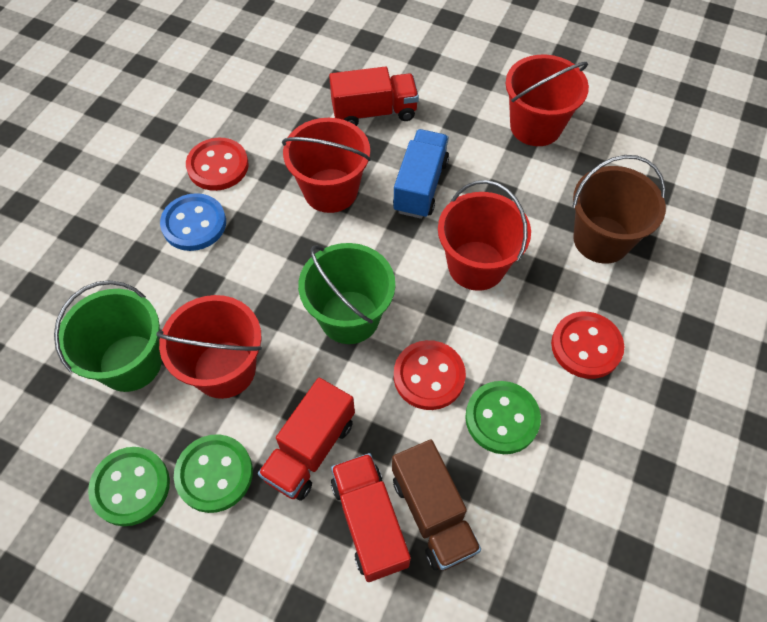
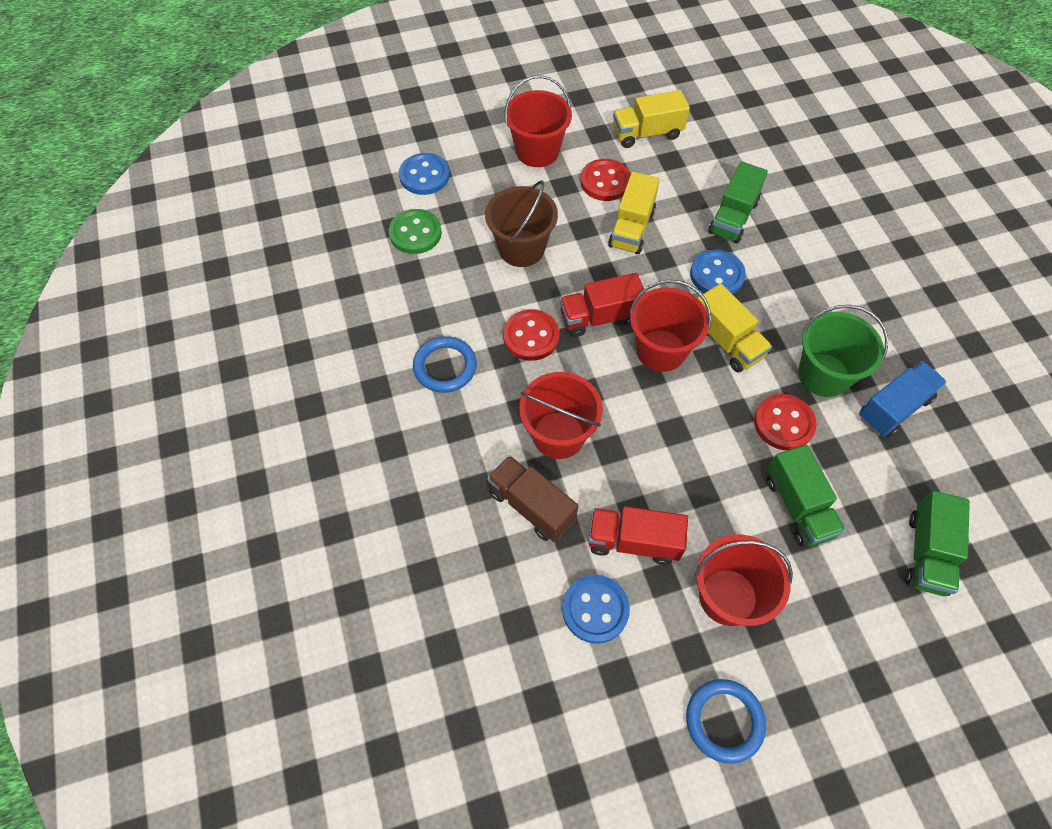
blue button: 1 -> 3
blue ring: 0 -> 2
green bucket: 2 -> 1
green button: 3 -> 1
green truck: 0 -> 3
red truck: 3 -> 2
yellow truck: 0 -> 3

